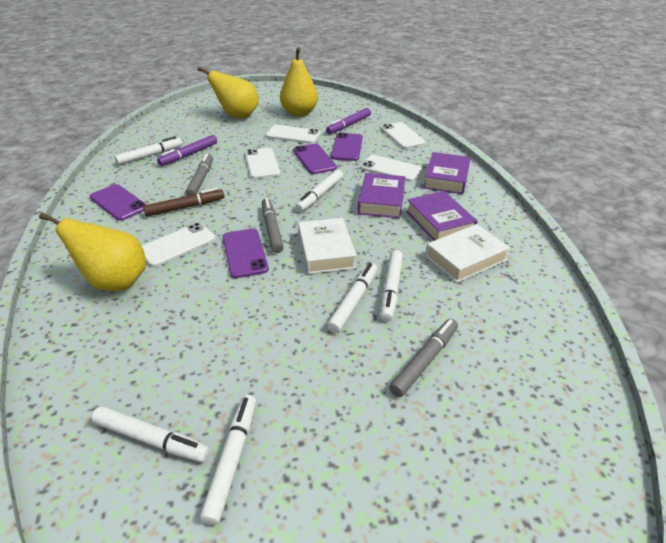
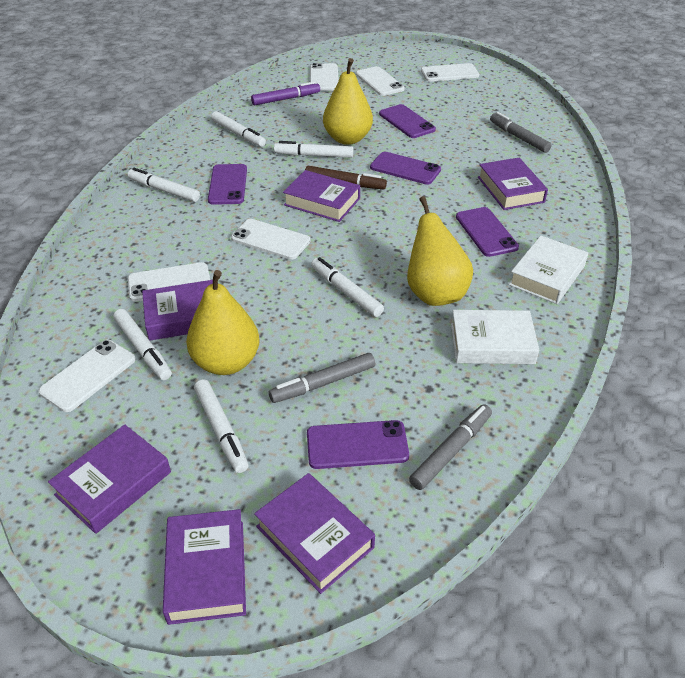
purple book: 3 -> 6
purple marker: 2 -> 1
purple phone: 4 -> 5
white phone: 5 -> 6

